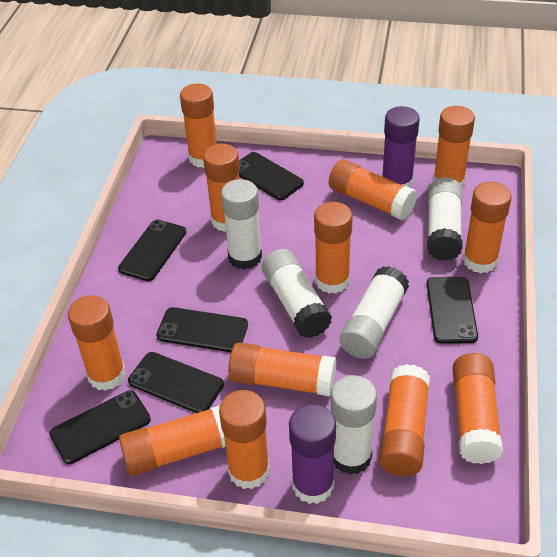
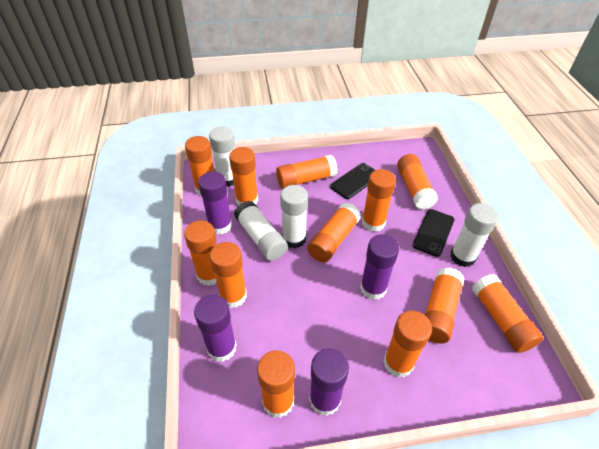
black phone: 6 -> 2
purple glue stick: 2 -> 4
white glue stick: 5 -> 4

